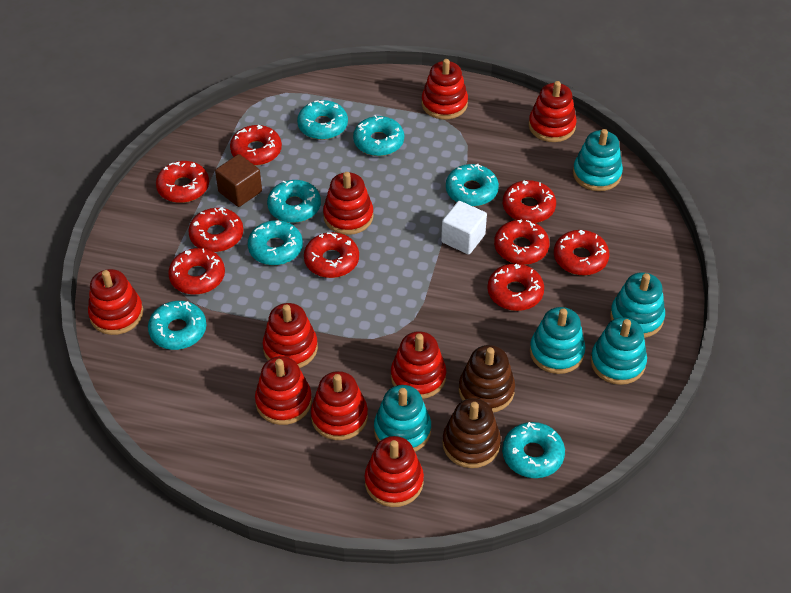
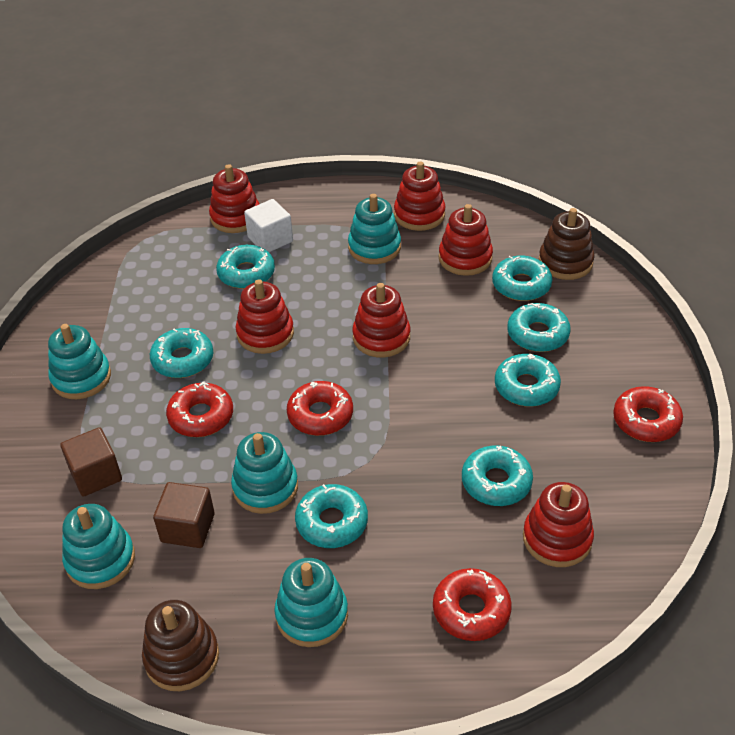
brown cube: 1 -> 2
red donut: 9 -> 4
red stacking toy: 9 -> 6

